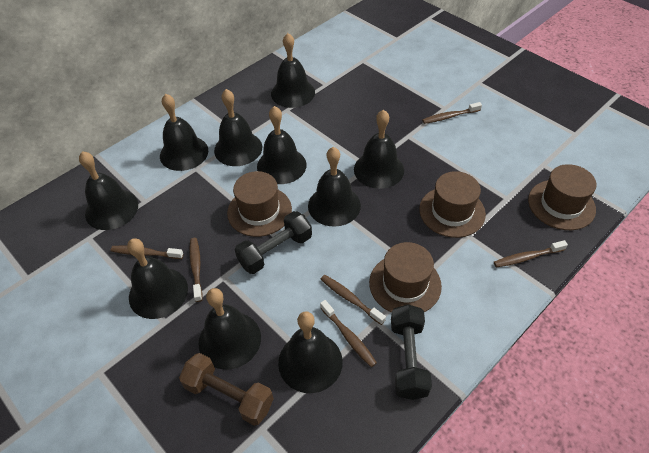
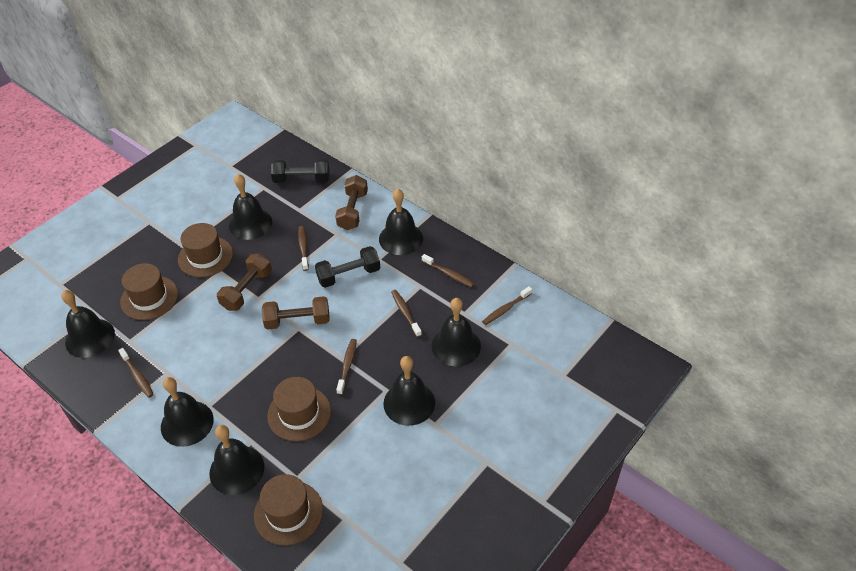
black bell: 10 -> 7
brown dumbbell: 1 -> 3

